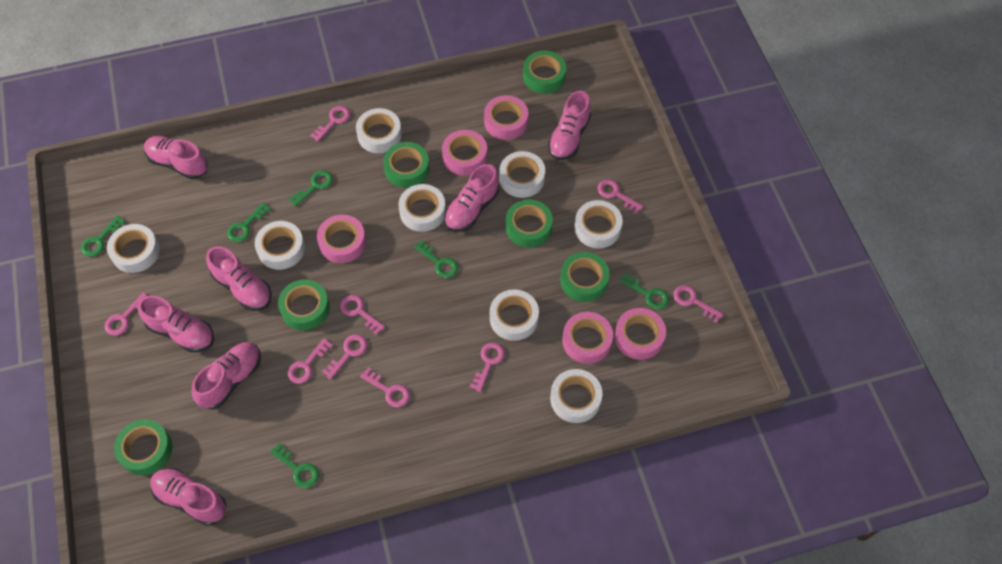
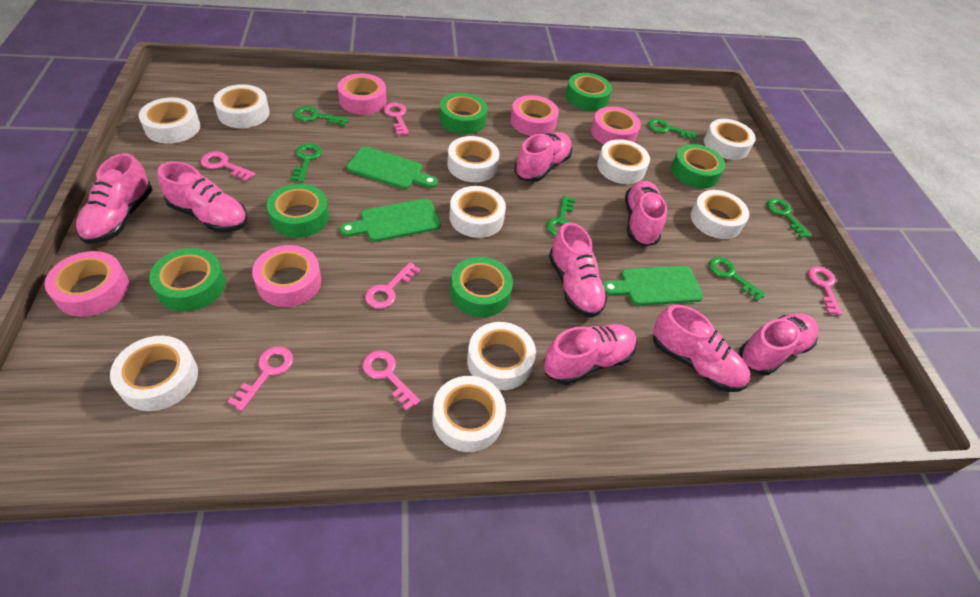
green cutting board: 0 -> 3
pink key: 9 -> 6
pink shoe: 7 -> 8
white tape: 8 -> 10

